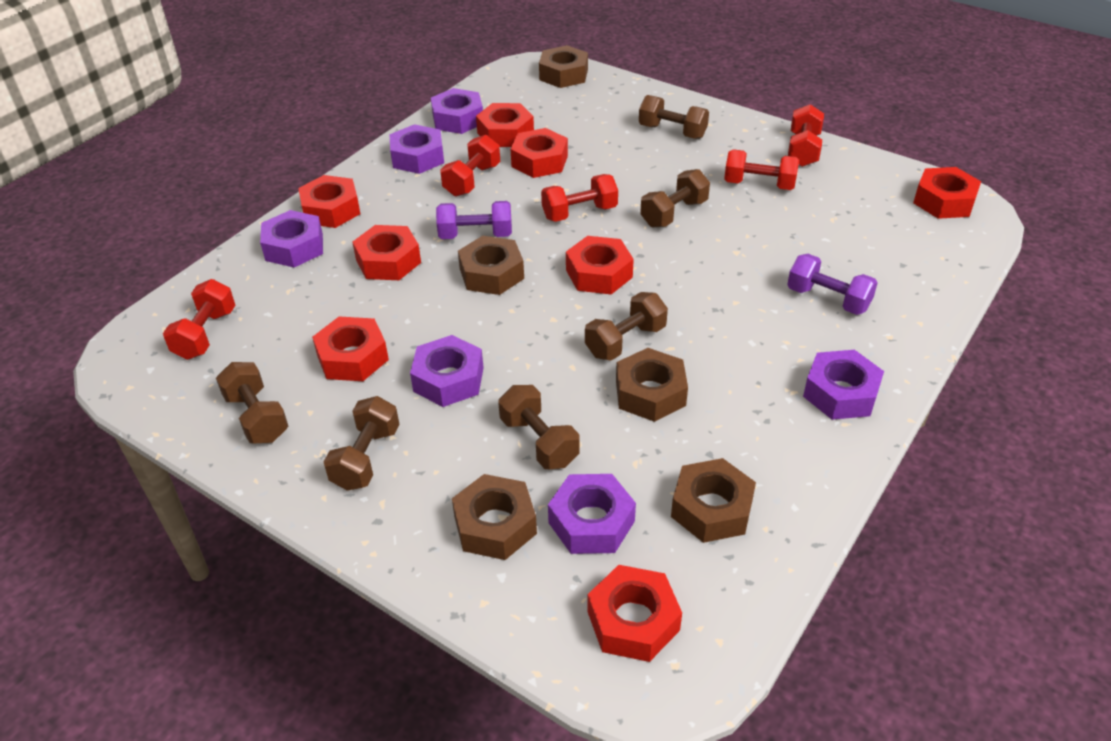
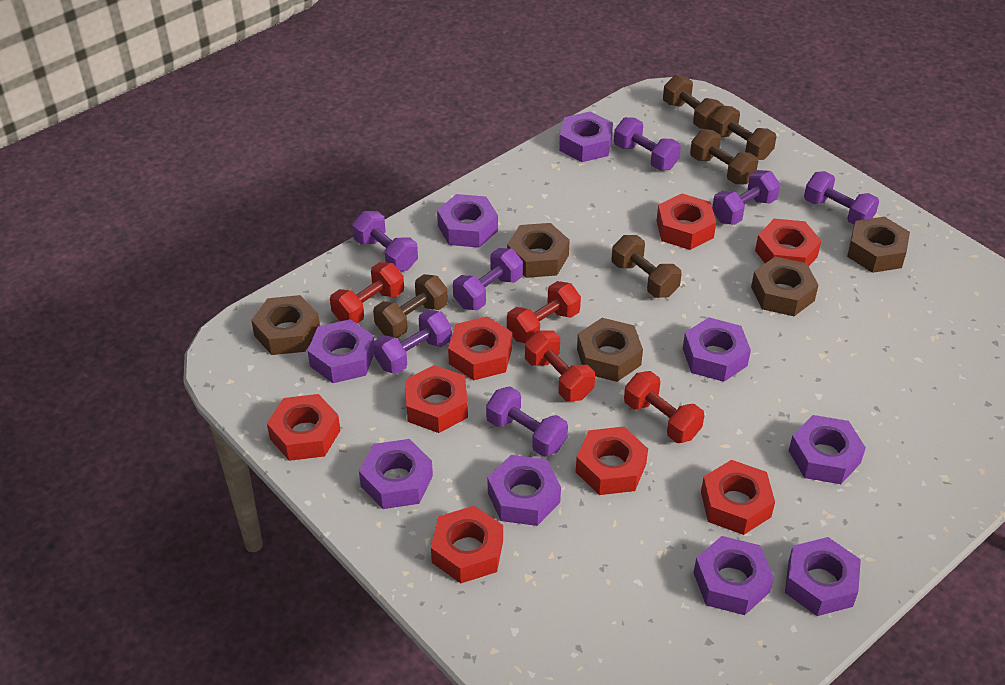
brown dumbbell: 6 -> 5
purple dumbbell: 2 -> 7
purple nut: 6 -> 9
red dumbbell: 5 -> 4

